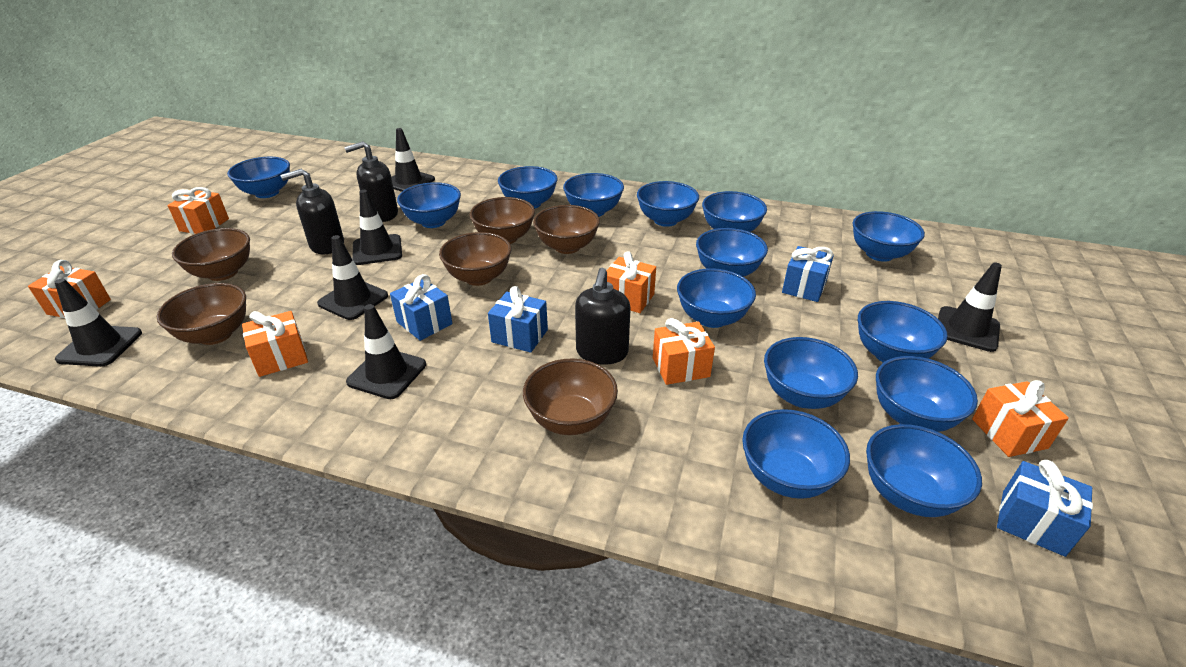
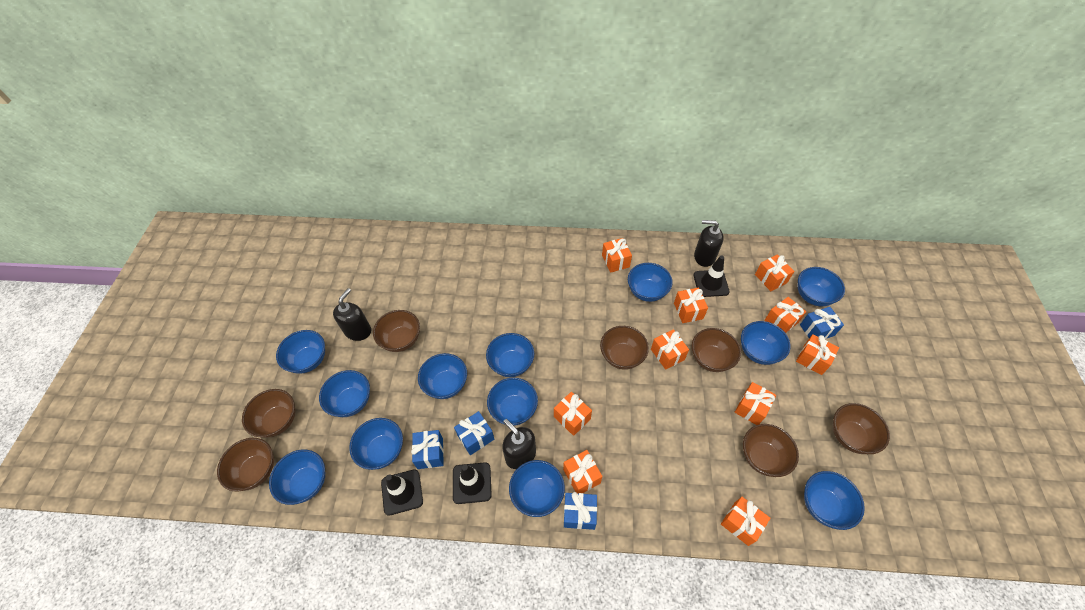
black traffic cone: 6 -> 3
blue bowl: 14 -> 12
brown bowl: 6 -> 7
orange gift: 6 -> 10

